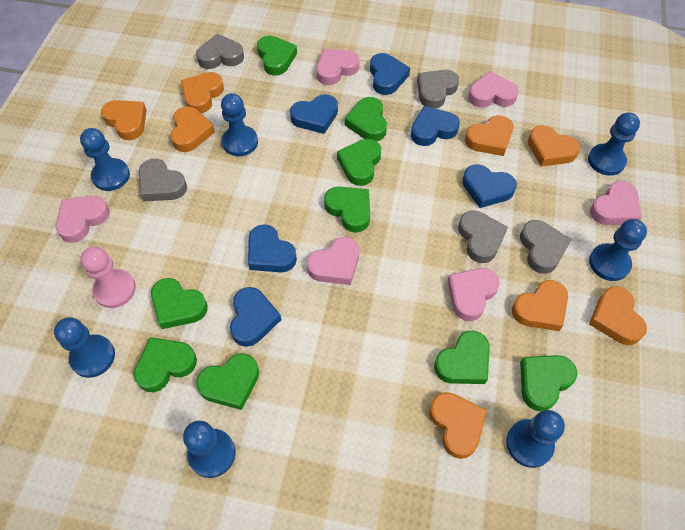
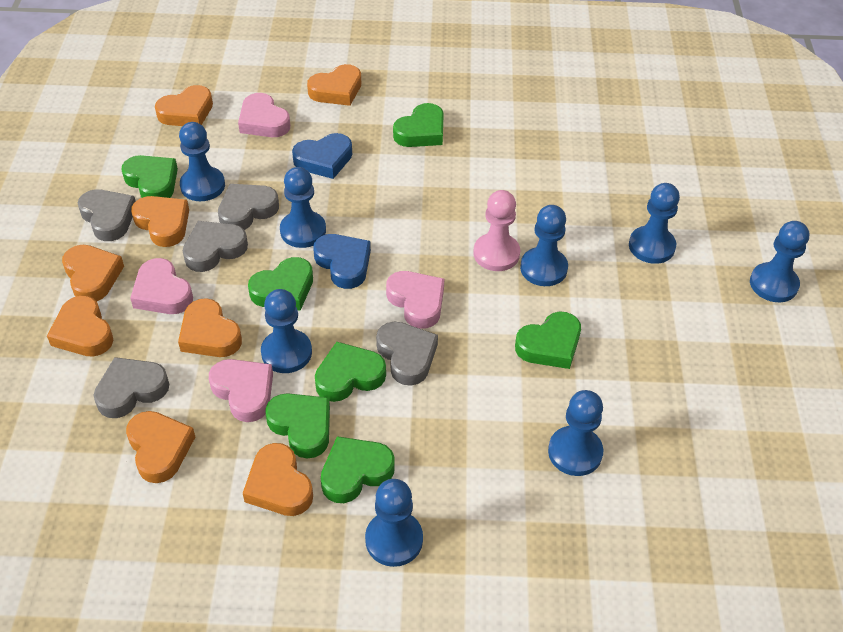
blue heart: 6 -> 2
blue pawn: 7 -> 8
green heart: 9 -> 7
pink heart: 6 -> 4

